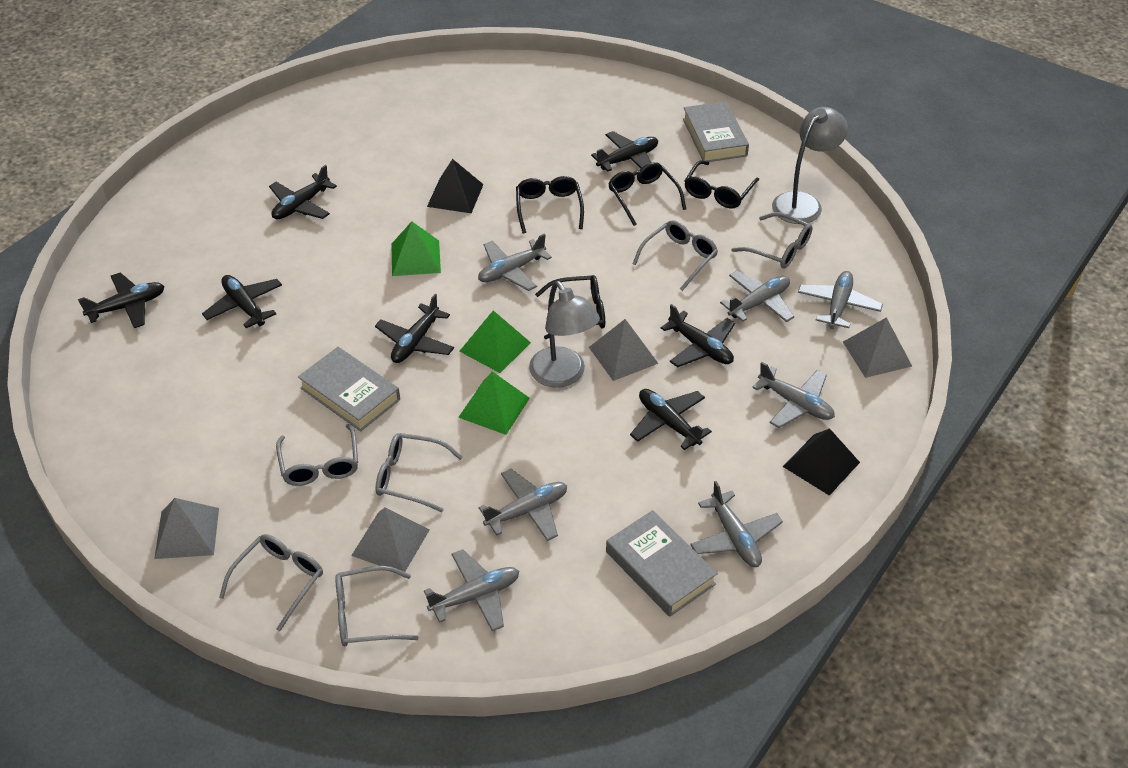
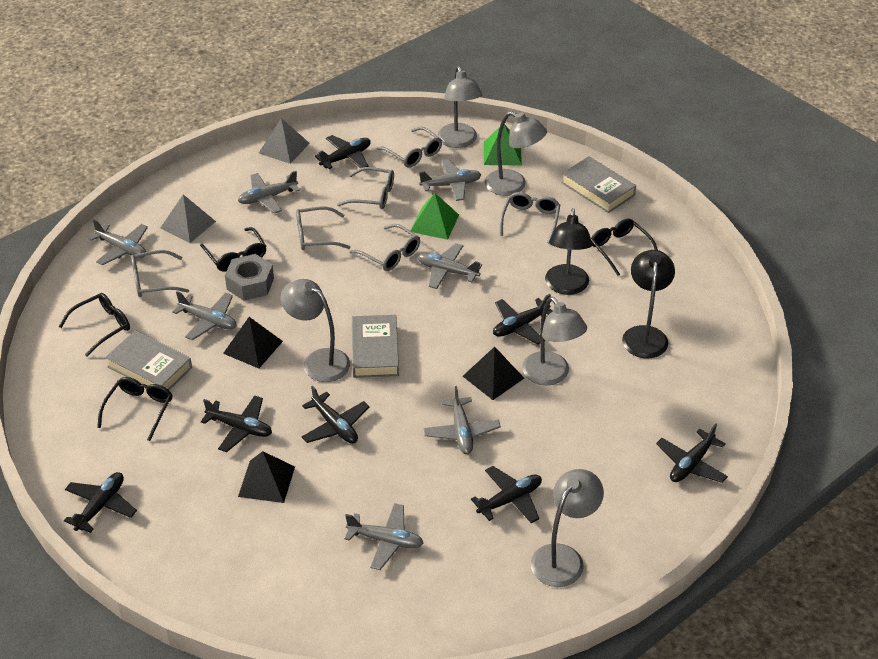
black lamp: 0 -> 2
black pyramid: 2 -> 3
green pyramid: 3 -> 2
grey lamp: 2 -> 5
grey nut: 0 -> 1
grey pyramid: 4 -> 2

